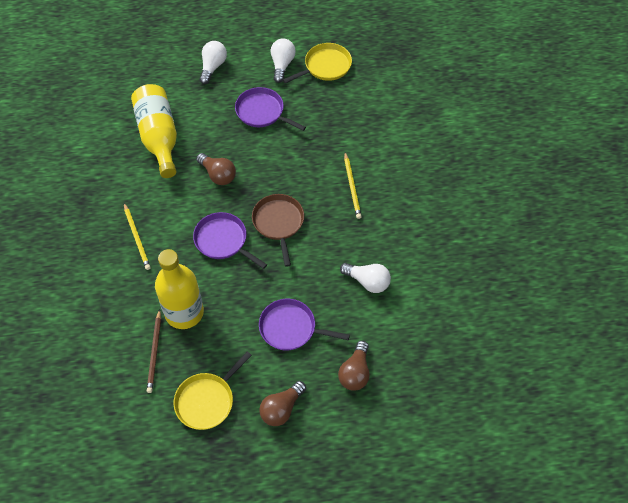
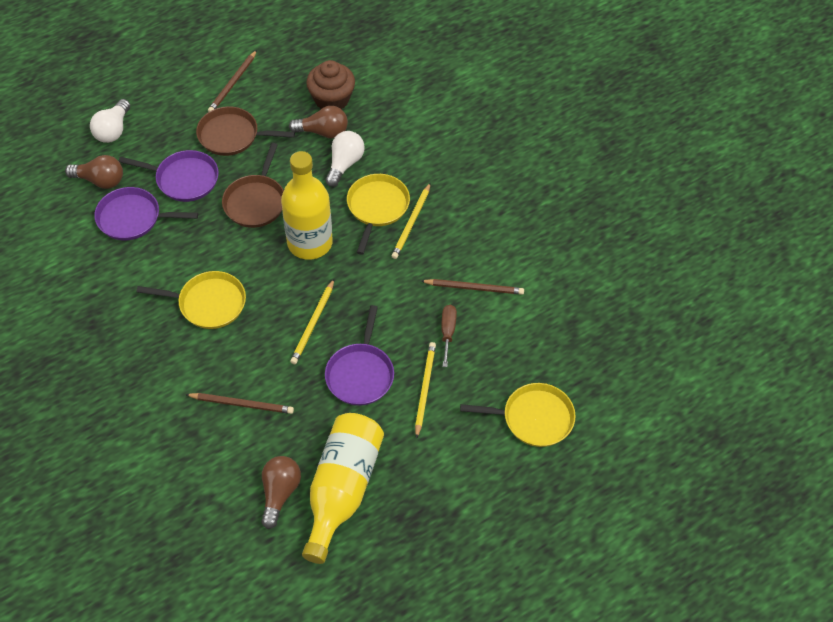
brown cupcake: 0 -> 1
brown pan: 1 -> 2
brown pencil: 1 -> 3
brown screwdriver: 0 -> 1
white light bulb: 3 -> 2
yellow pan: 2 -> 3
yellow pencil: 2 -> 3

